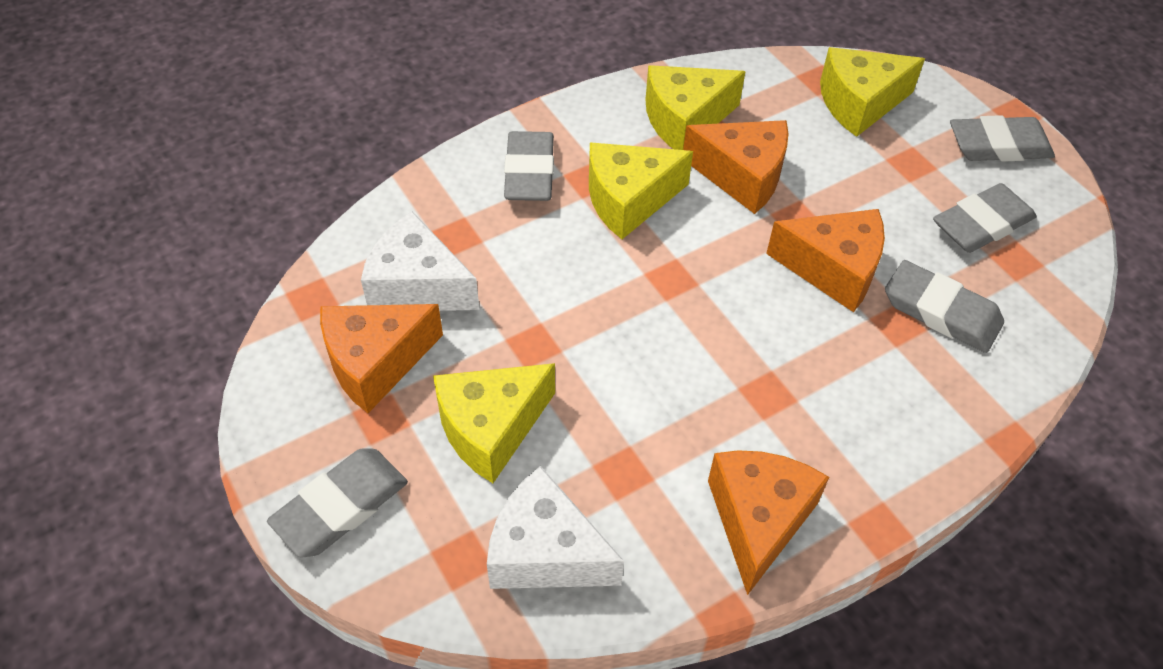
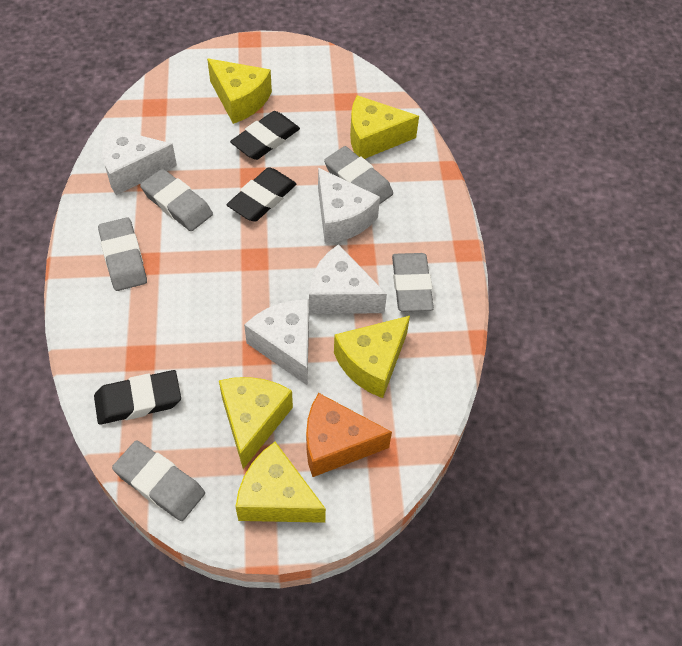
black eraser: 0 -> 3
orange cheese: 4 -> 1
white cheese: 2 -> 4
yellow cheese: 4 -> 5

